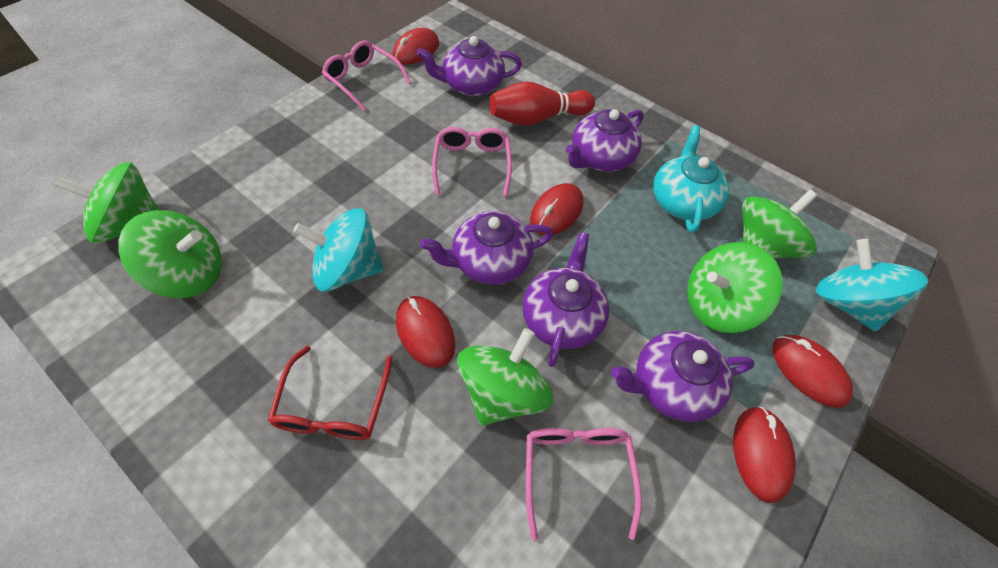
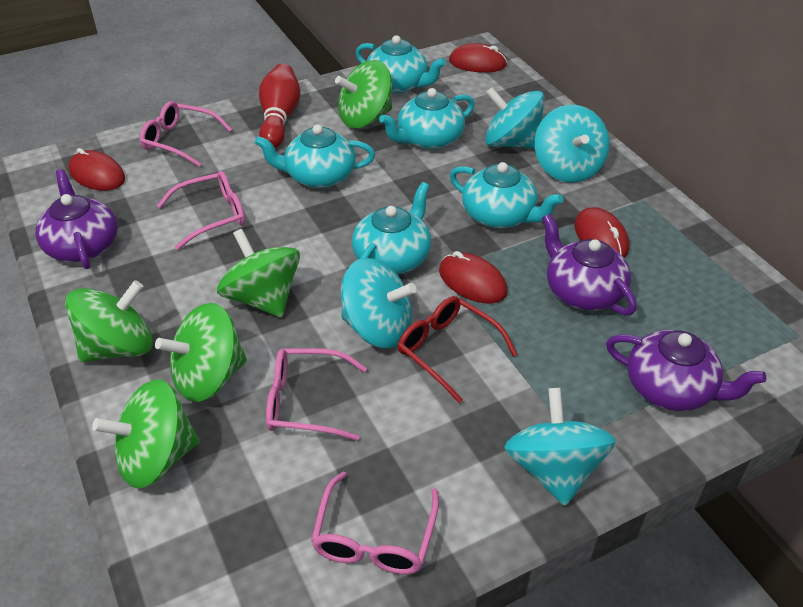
pink glasses: 3 -> 4
purple teapot: 5 -> 3
red mouse: 5 -> 4
turquoise spinning top: 2 -> 4
turquoise teapot: 1 -> 5

